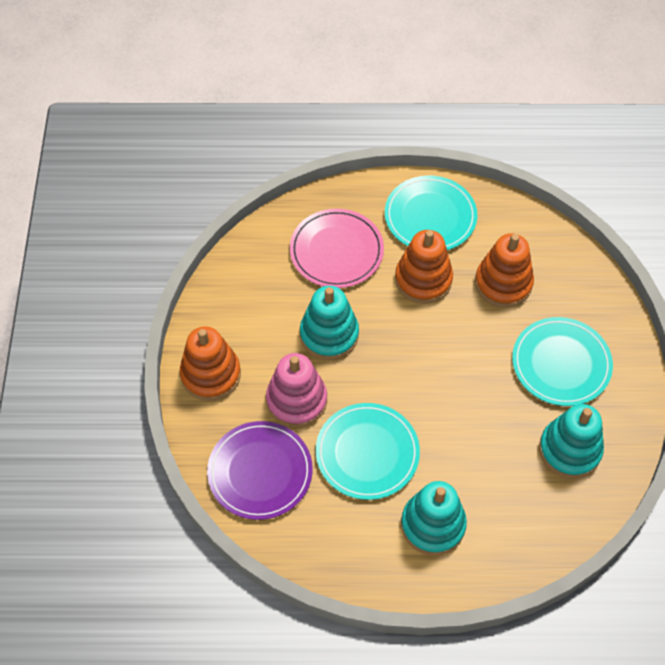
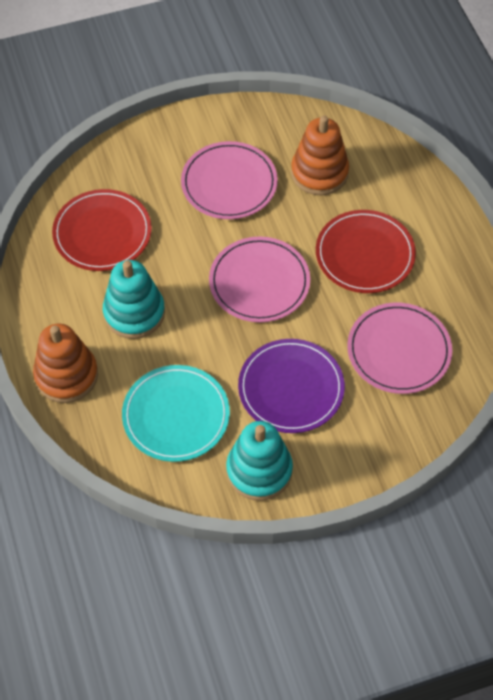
orange stacking toy: 3 -> 2
pink plate: 1 -> 3
pink stacking toy: 1 -> 0
red plate: 0 -> 2
turquoise plate: 3 -> 1
turquoise stacking toy: 3 -> 2

